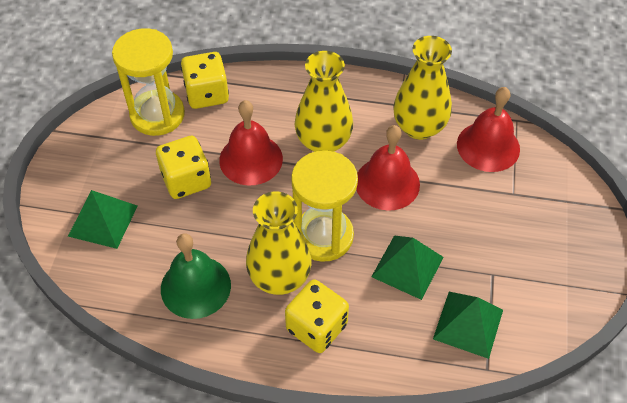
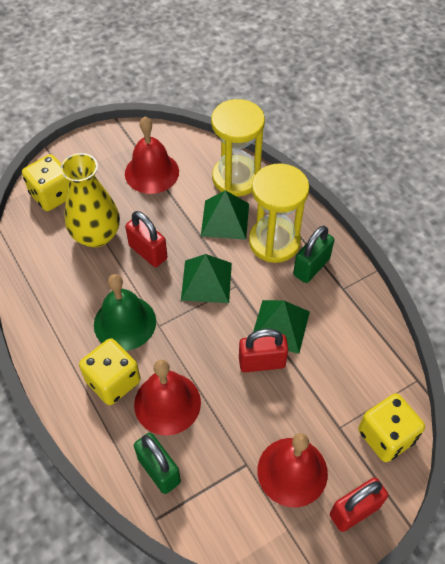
green padlock: 0 -> 2
red padlock: 0 -> 3
yellow vase: 3 -> 1

